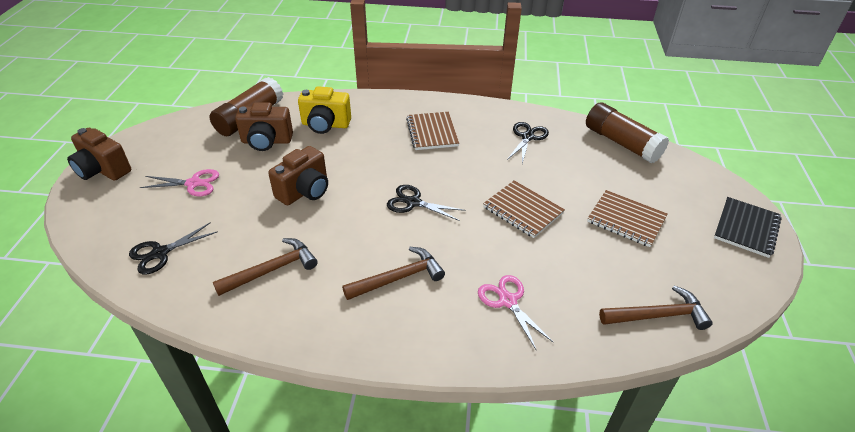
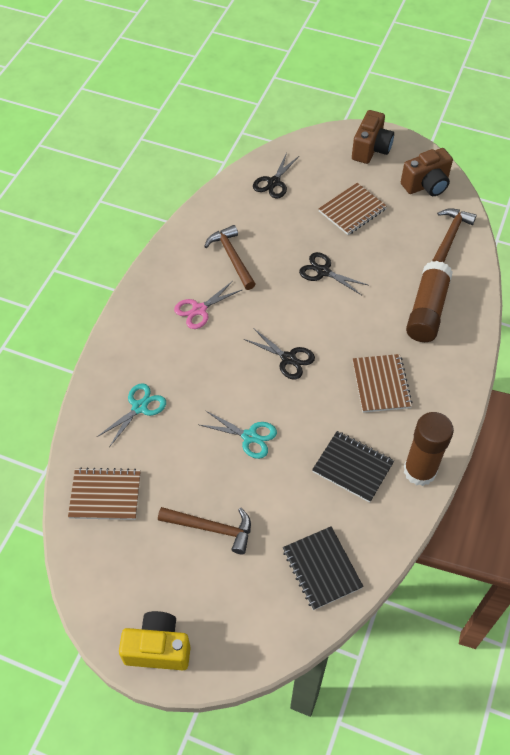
black notebook: 1 -> 2
brown camera: 3 -> 2
pink scissors: 2 -> 1
turquoise scissors: 0 -> 2

